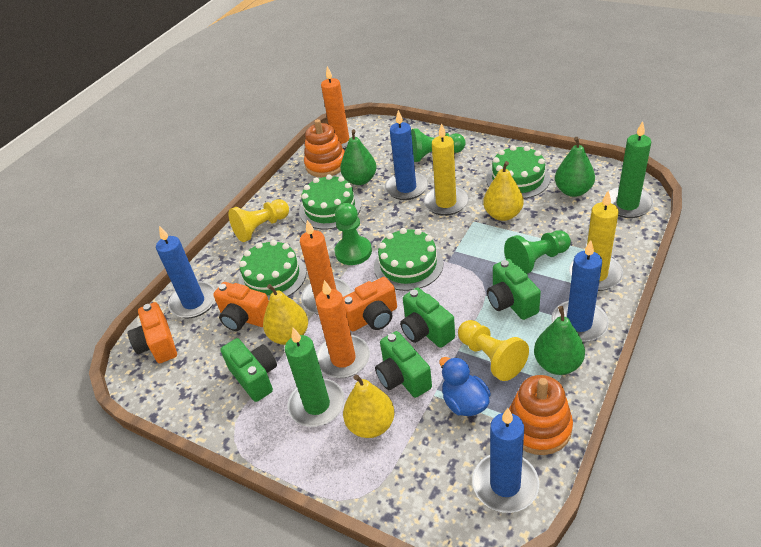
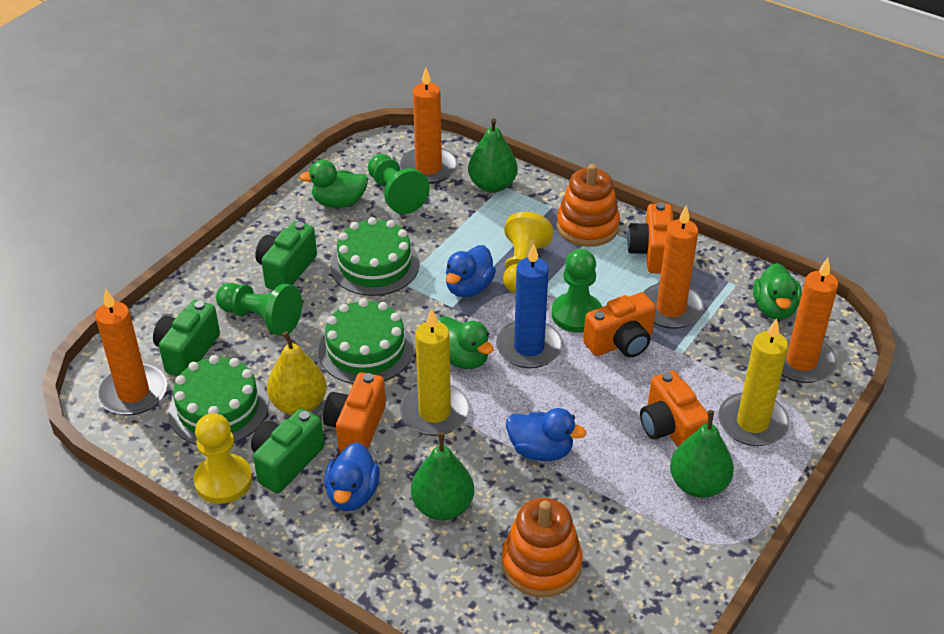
blue candle: 4 -> 1
blue duck: 1 -> 3
green cake: 4 -> 3
green camera: 4 -> 3
green candle: 2 -> 0
green duck: 0 -> 3
orange camera: 3 -> 4
orange candle: 3 -> 4
yellow pear: 3 -> 1

